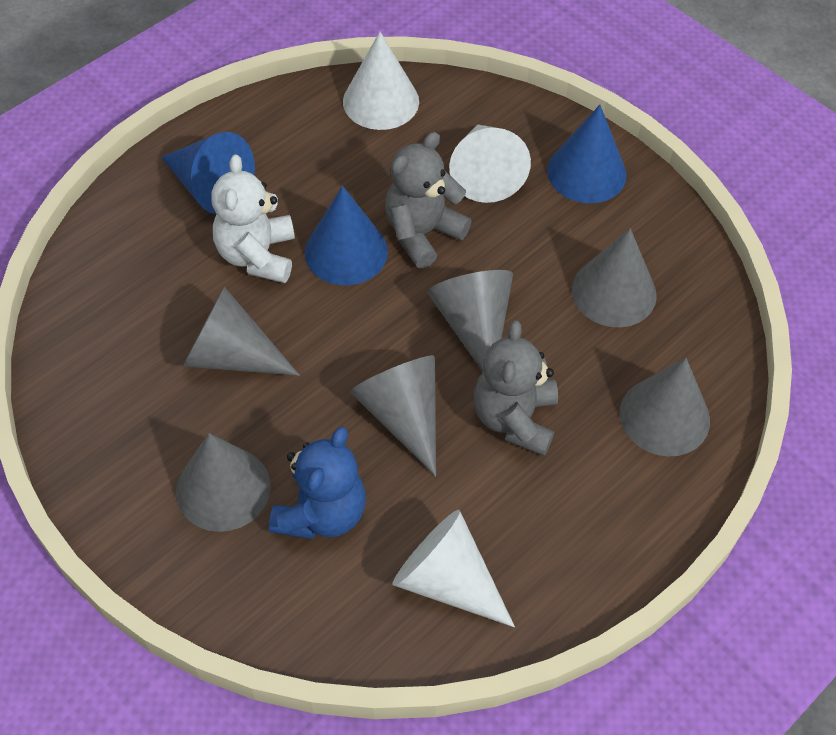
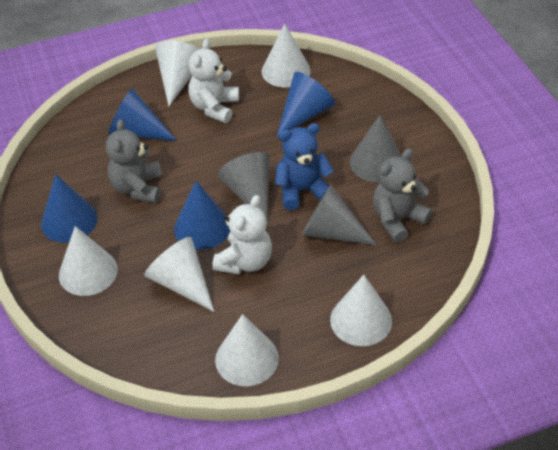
blue cone: 3 -> 4
grey cone: 6 -> 3
white cone: 3 -> 6
white teddy bear: 1 -> 2

